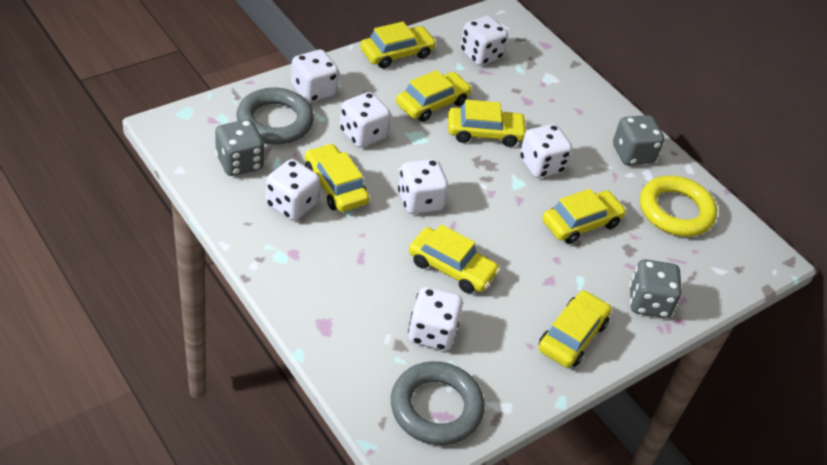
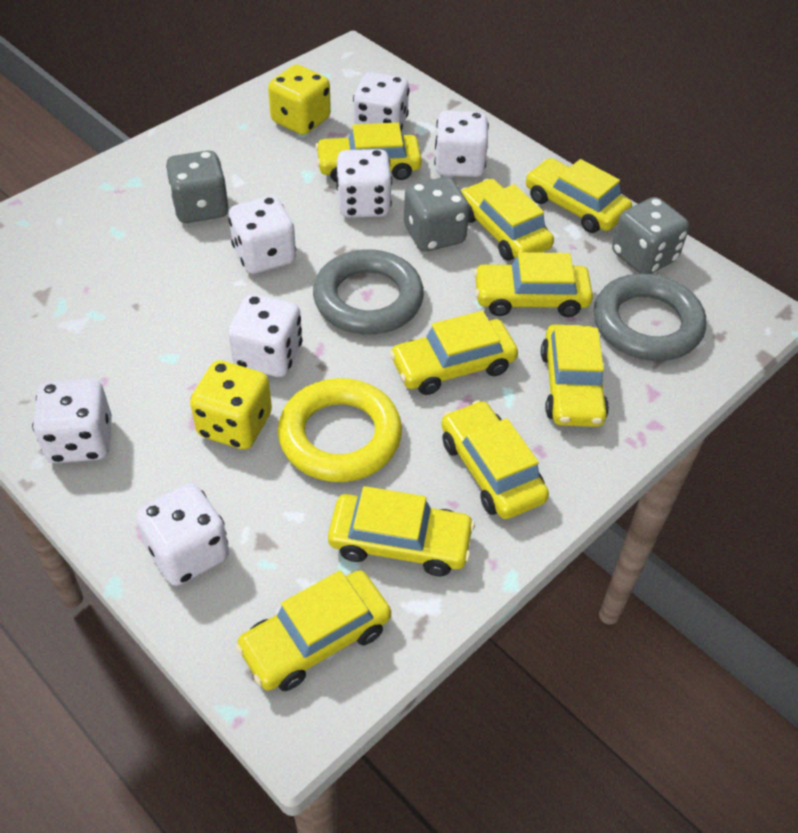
yellow car: 7 -> 9
yellow dice: 0 -> 2

